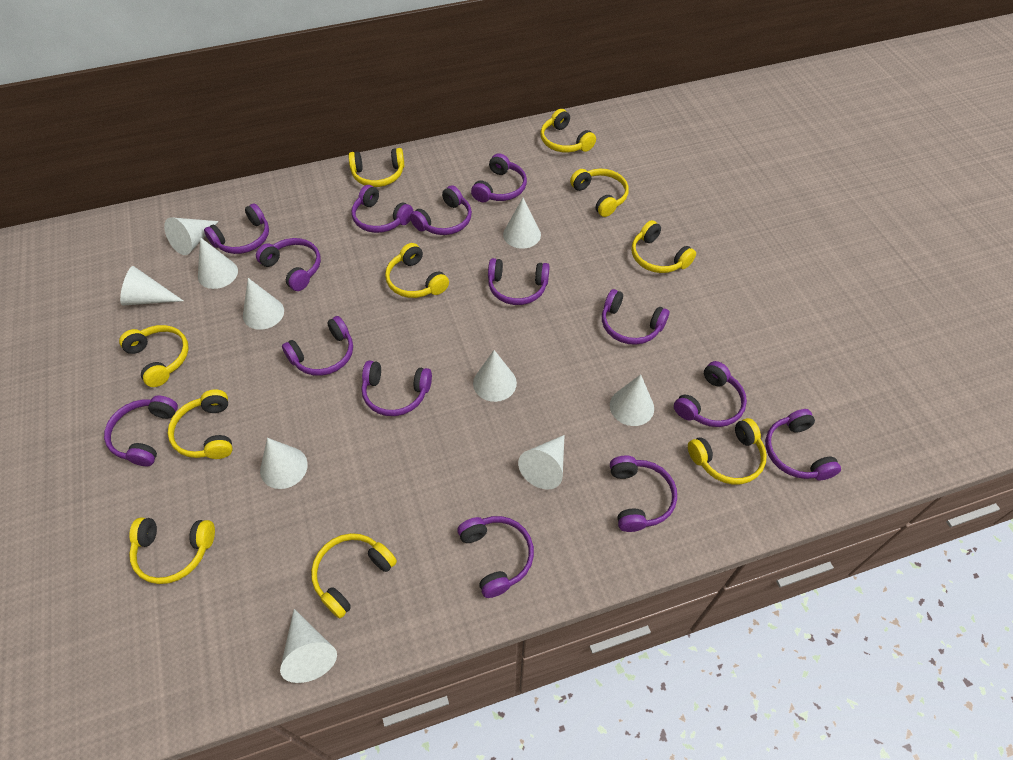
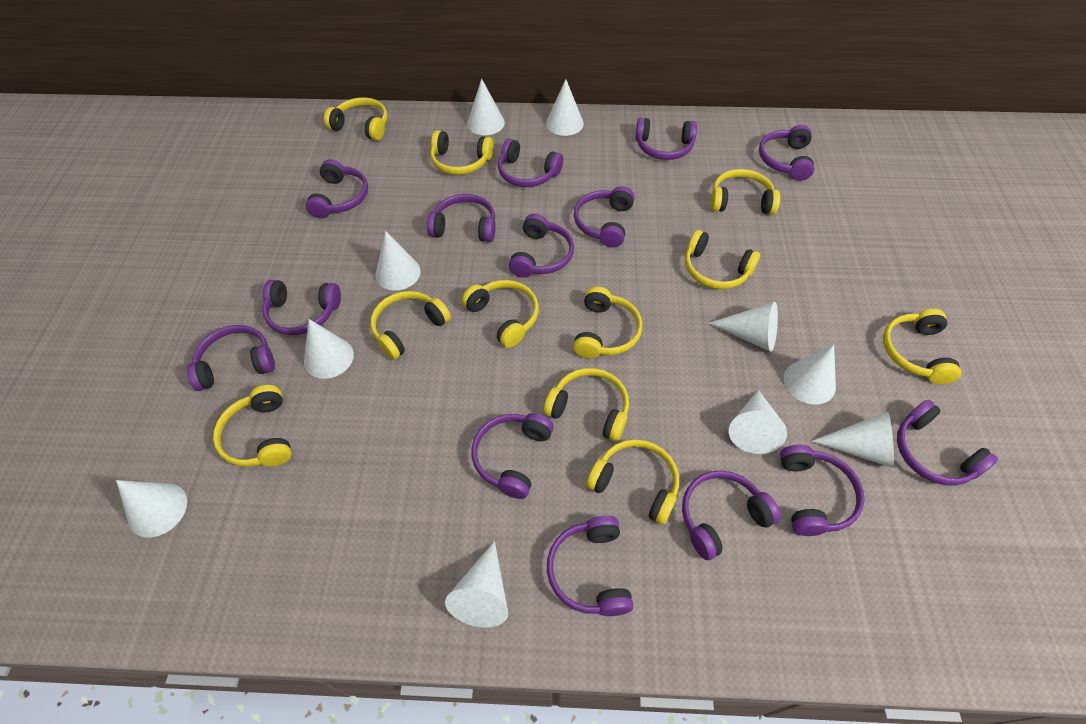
yellow headphones: 10 -> 11

